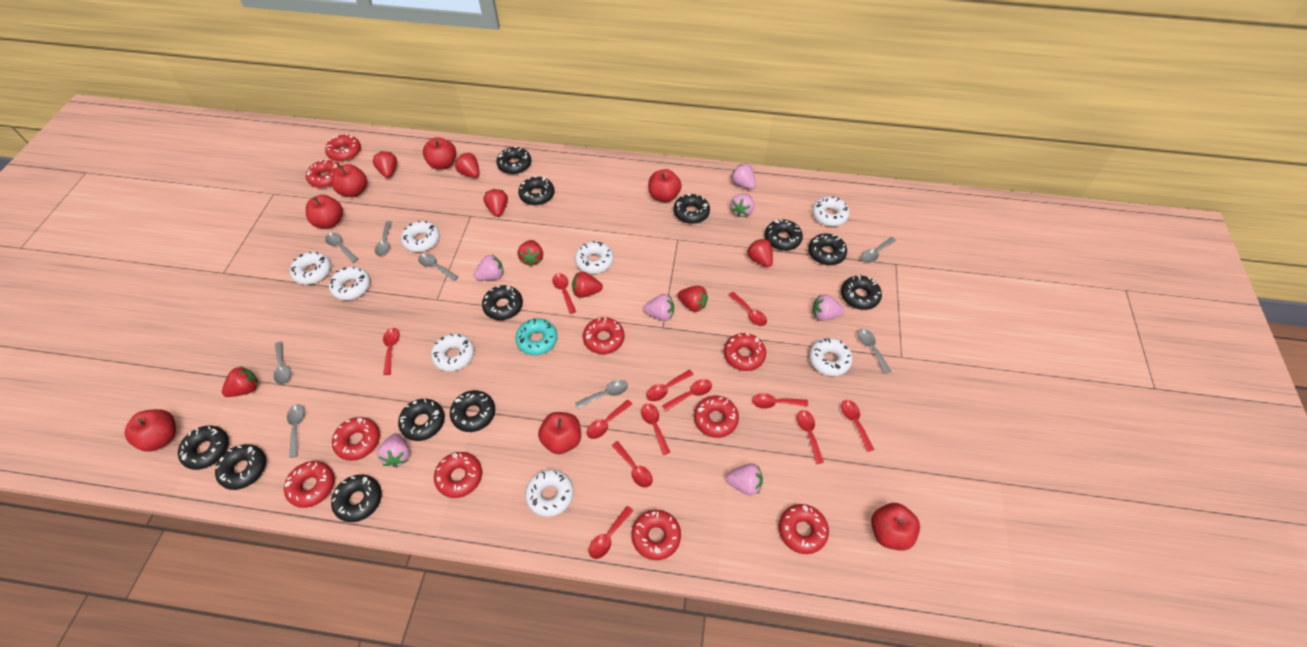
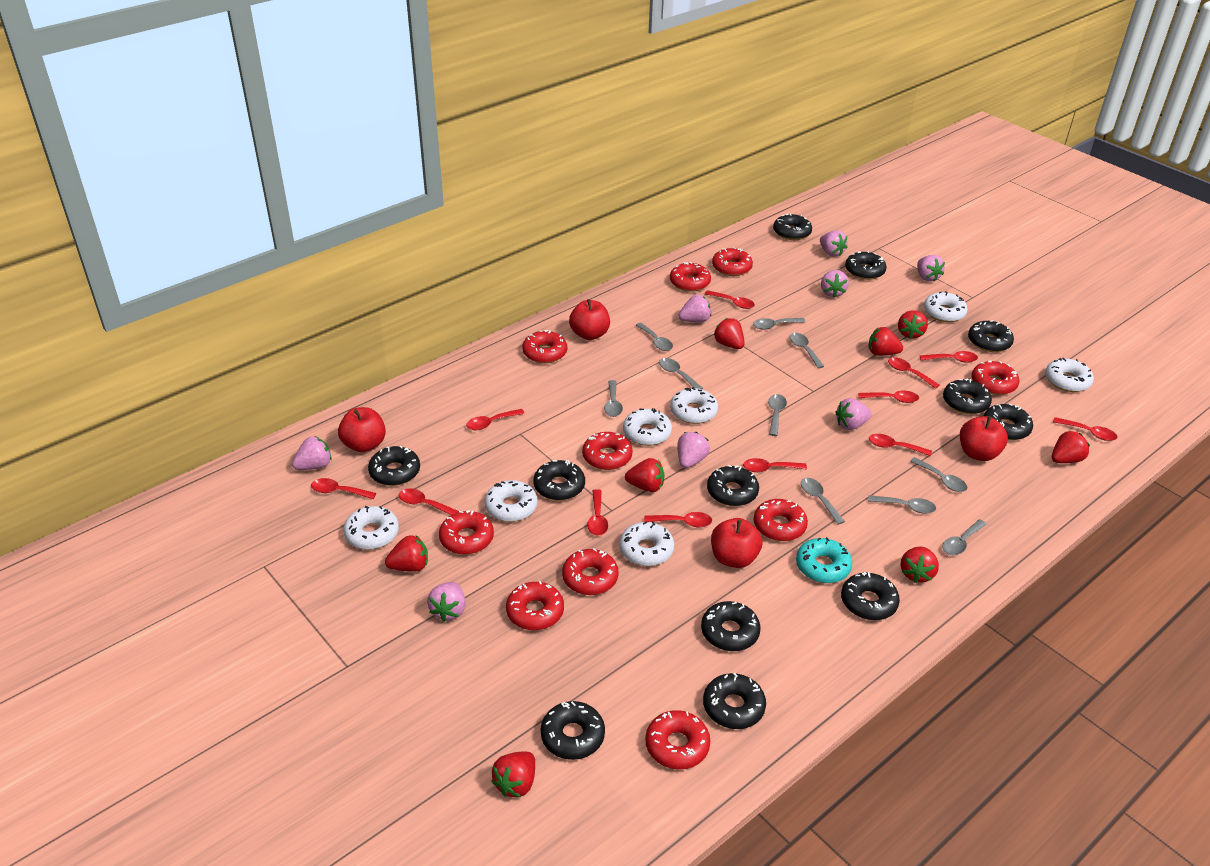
grey spoon: 8 -> 10
pink strawberry: 7 -> 8
red apple: 7 -> 4
white donut: 8 -> 7

